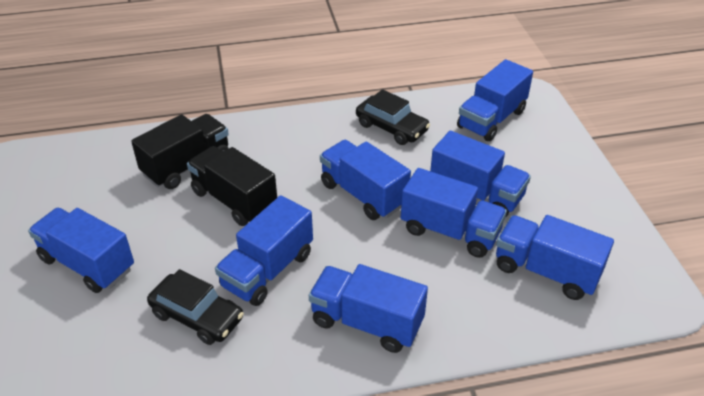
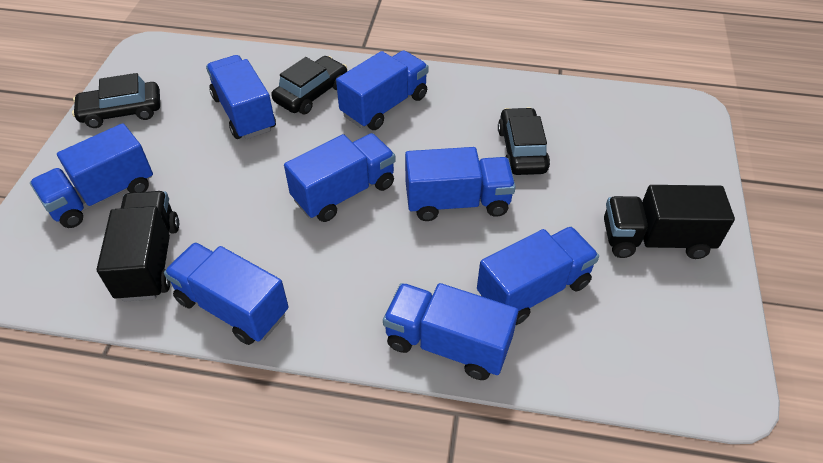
black car: 2 -> 3

